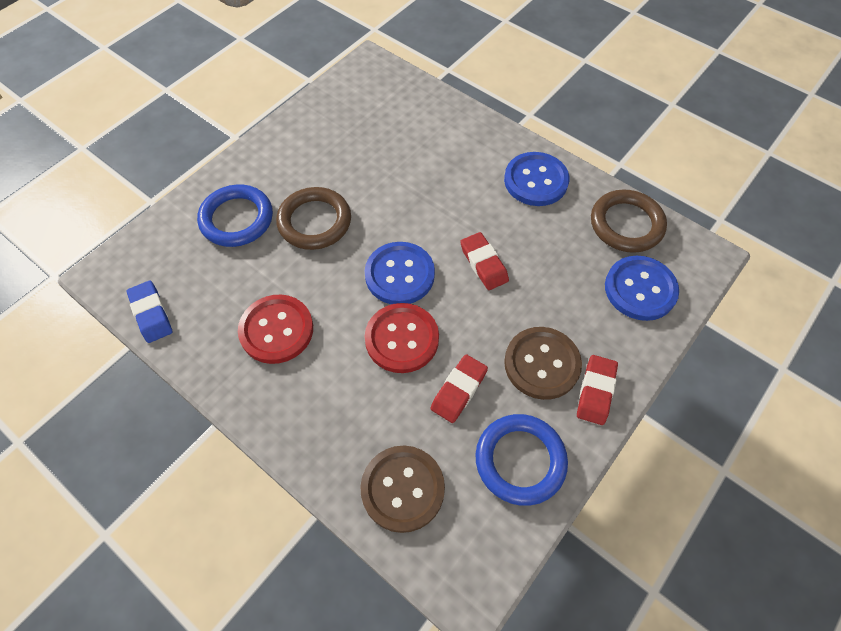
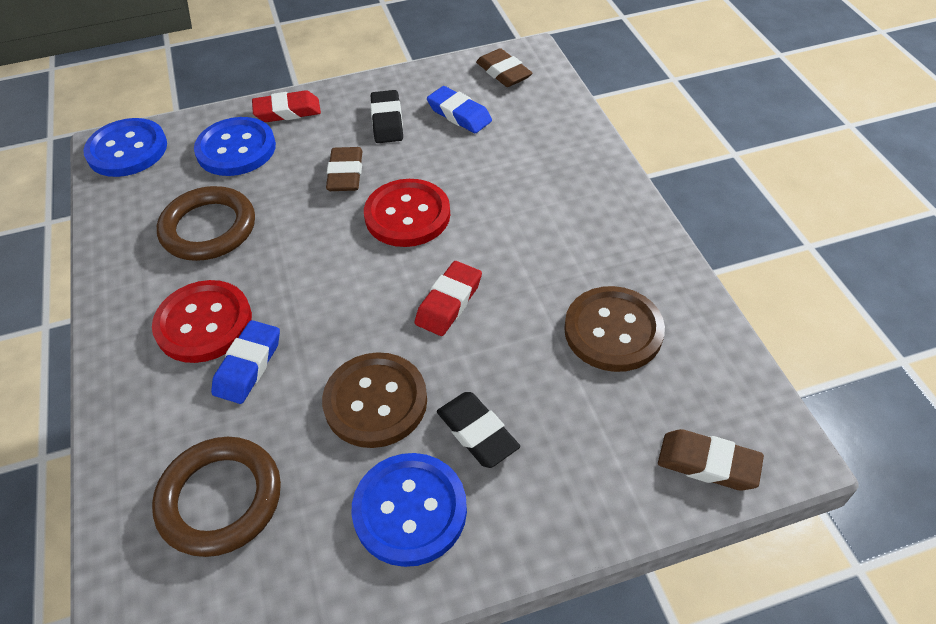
black eraser: 0 -> 2
blue eraser: 1 -> 2
blue ring: 2 -> 0
brown eraser: 0 -> 3
red eraser: 3 -> 2

